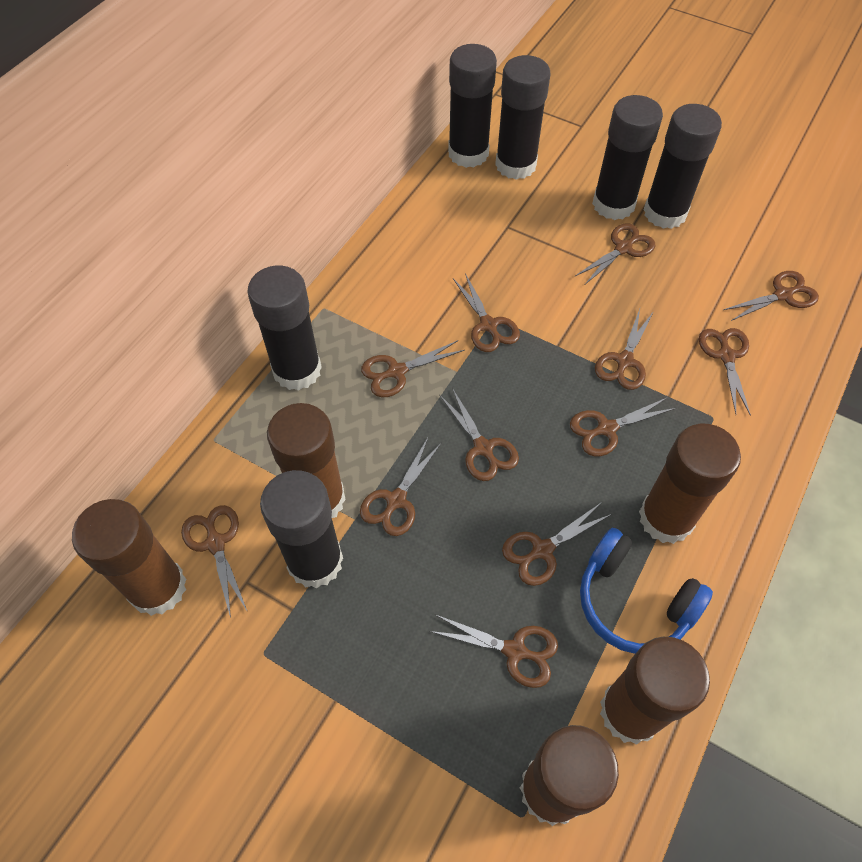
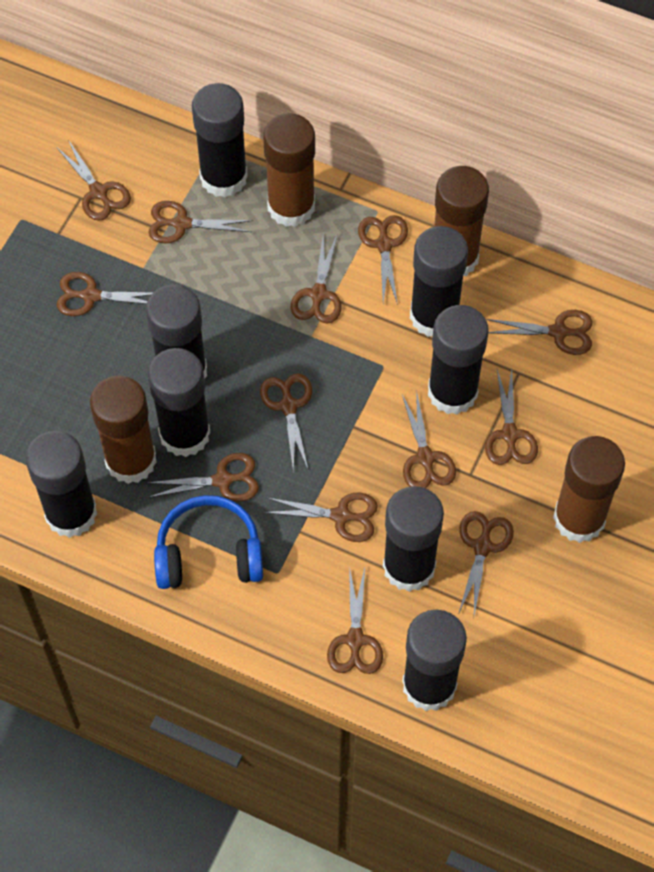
black glue stick: 6 -> 8
brown glue stick: 5 -> 4
brown scissors: 12 -> 13

